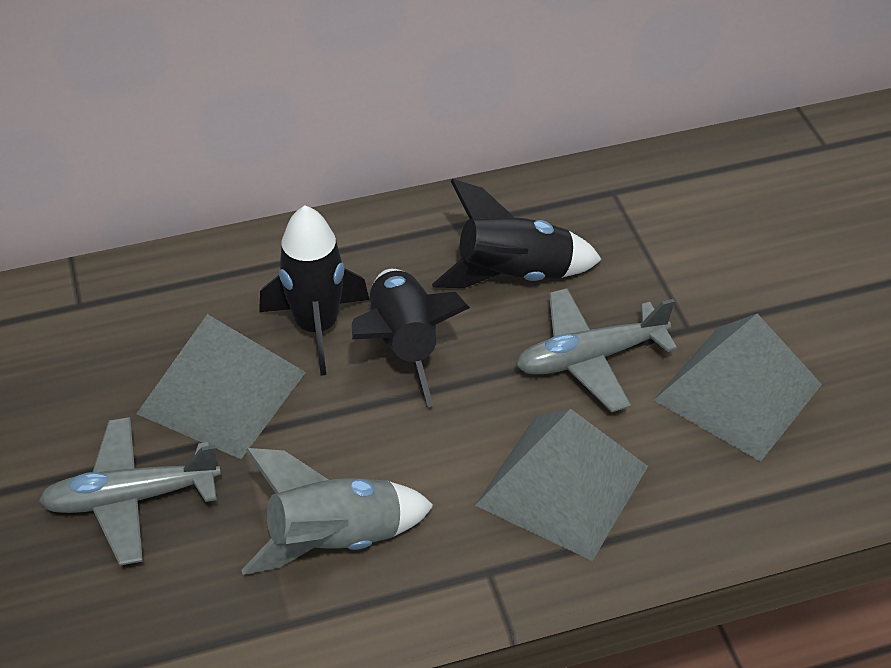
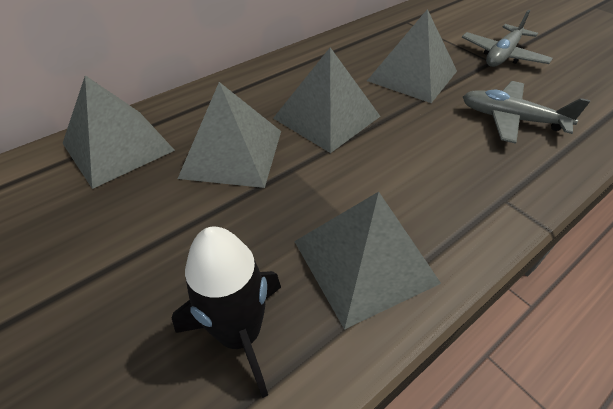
black rocket: 3 -> 1
grey pyramid: 3 -> 5
grey rocket: 1 -> 0

